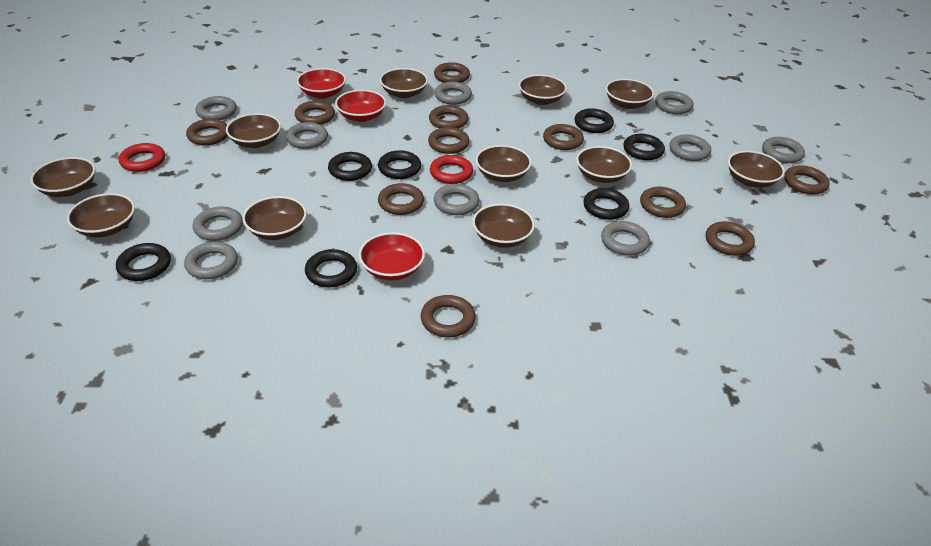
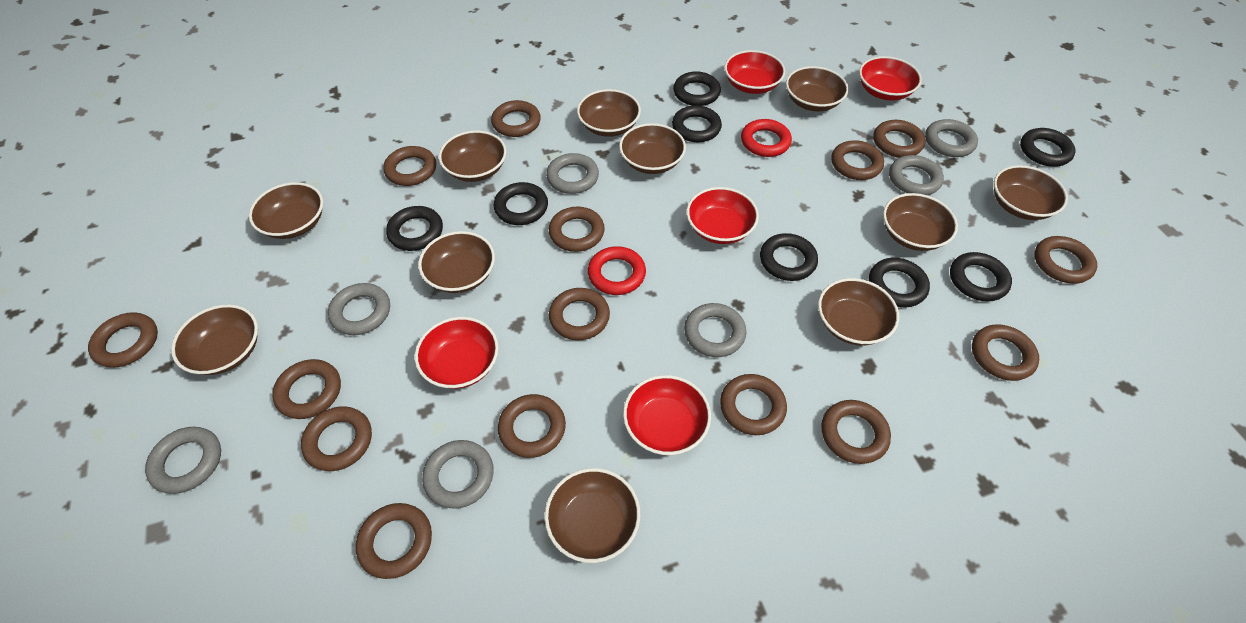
black ring: 7 -> 8
brown ring: 11 -> 15
grey ring: 10 -> 7
red bowl: 3 -> 5

